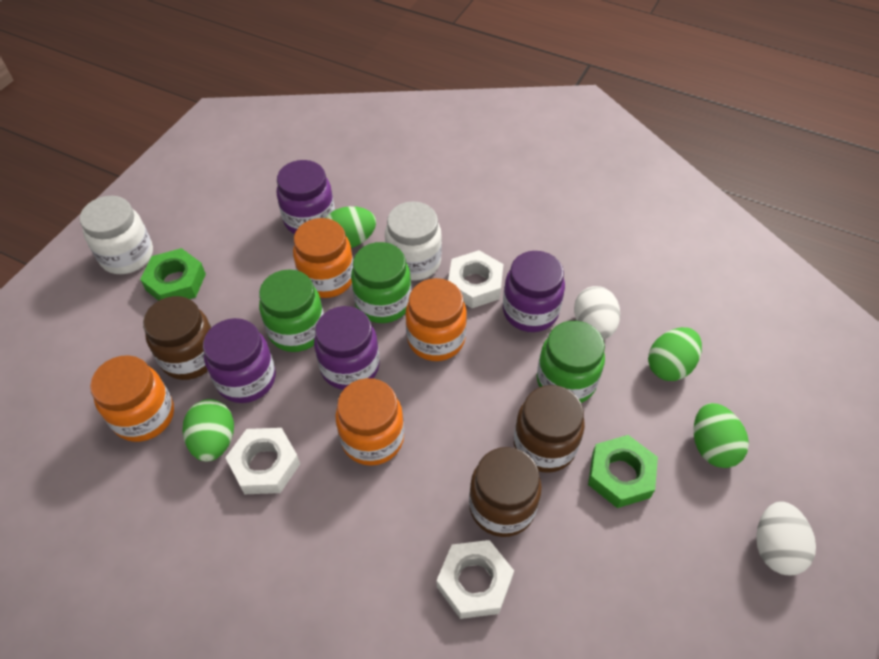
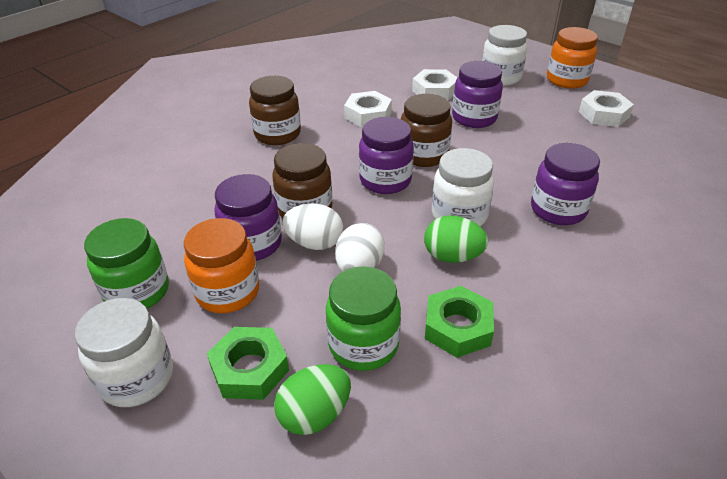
green egg: 4 -> 2
green jar: 3 -> 2
orange jar: 4 -> 2
white jar: 2 -> 3

